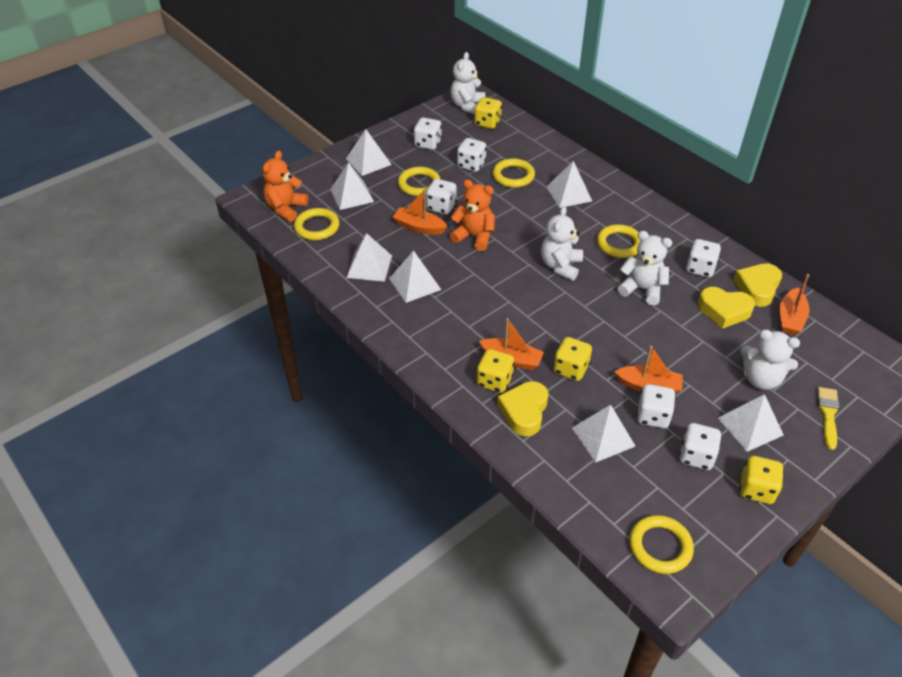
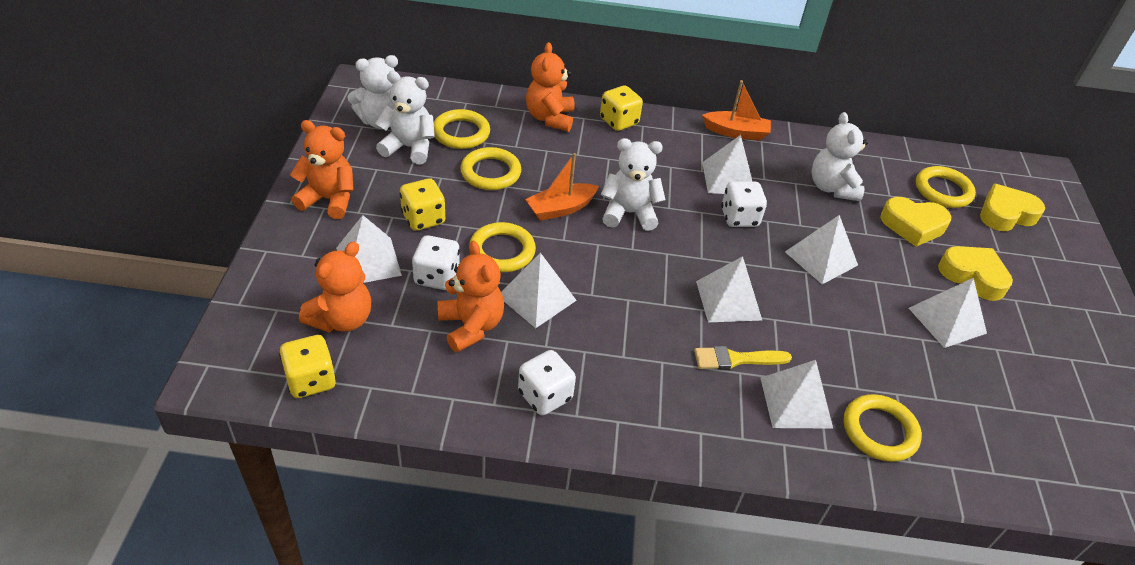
orange boat: 4 -> 2
orange teddy bear: 2 -> 4
white dice: 6 -> 3
yellow dice: 4 -> 3

